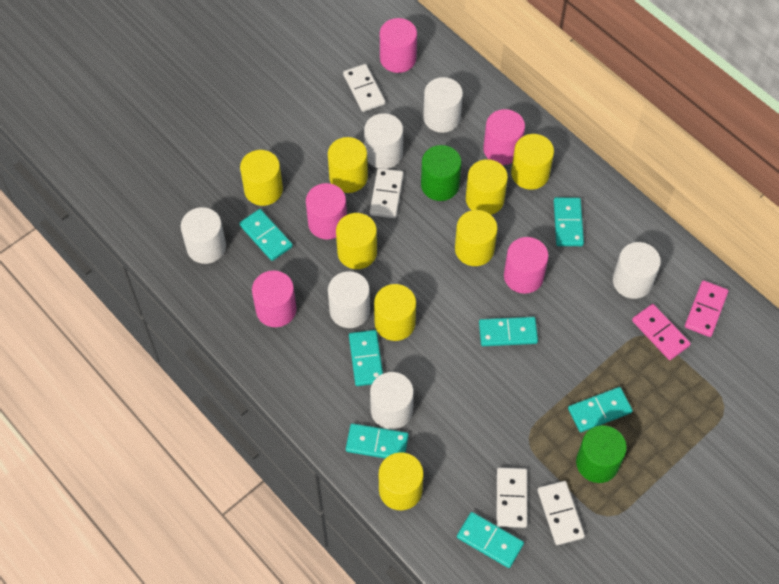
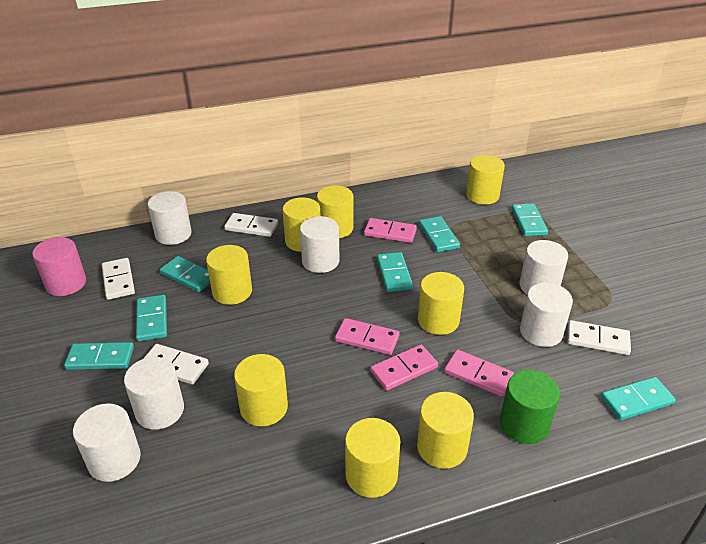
green cylinder: 2 -> 1
pink cylinder: 5 -> 1
pink domino: 2 -> 4

